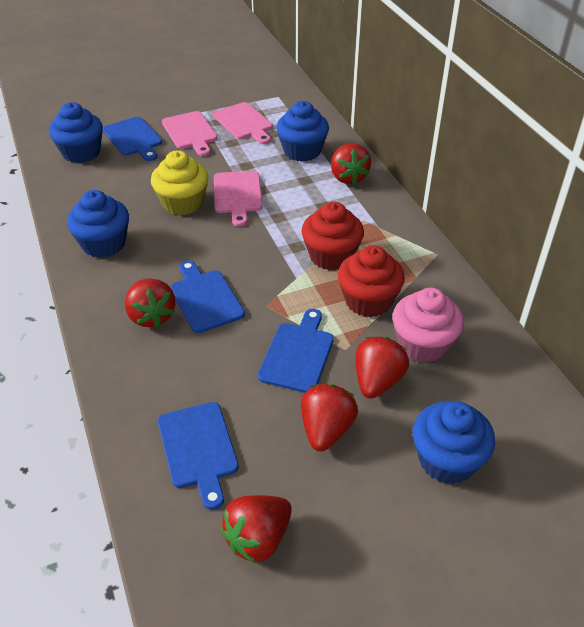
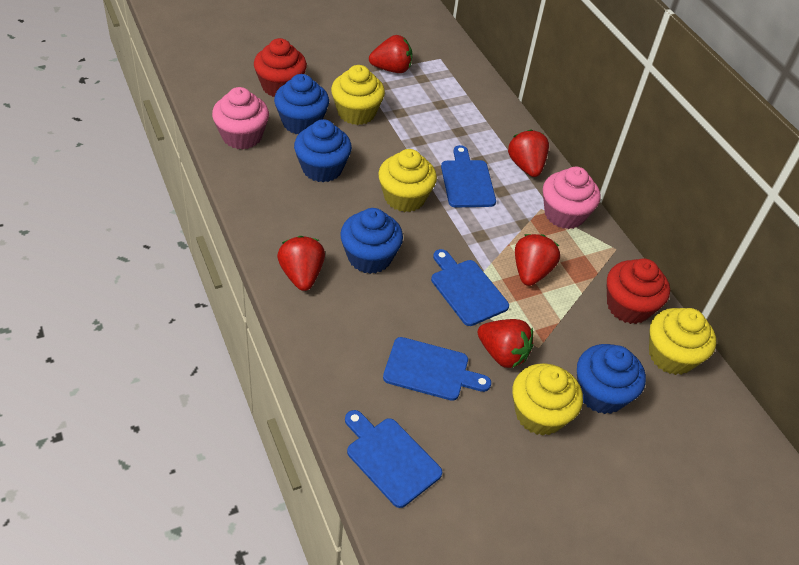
pink cupcake: 1 -> 2
pink cutting board: 3 -> 0
yellow cupcake: 1 -> 4

